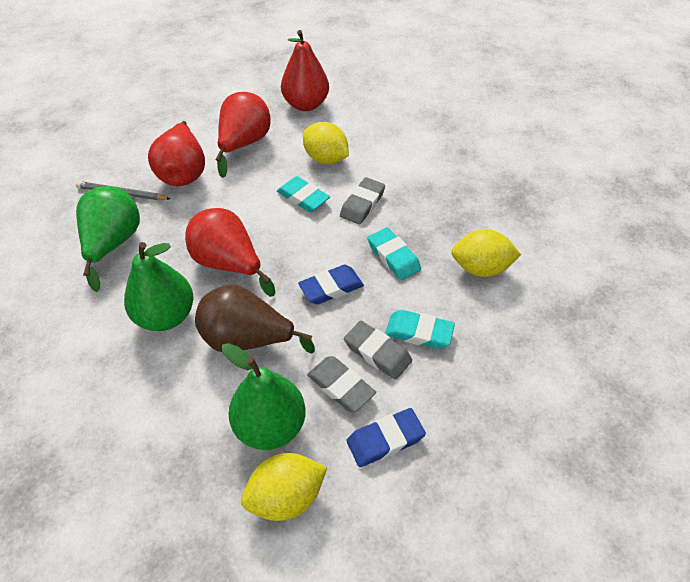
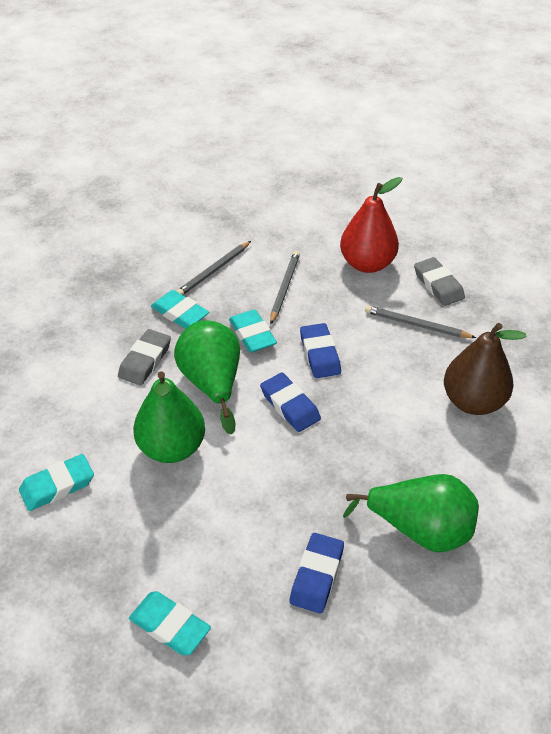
blue eraser: 2 -> 3
grey eraser: 3 -> 2
grey pencil: 1 -> 3
red pear: 4 -> 1
turquoise eraser: 3 -> 4
yellow lemon: 3 -> 0

